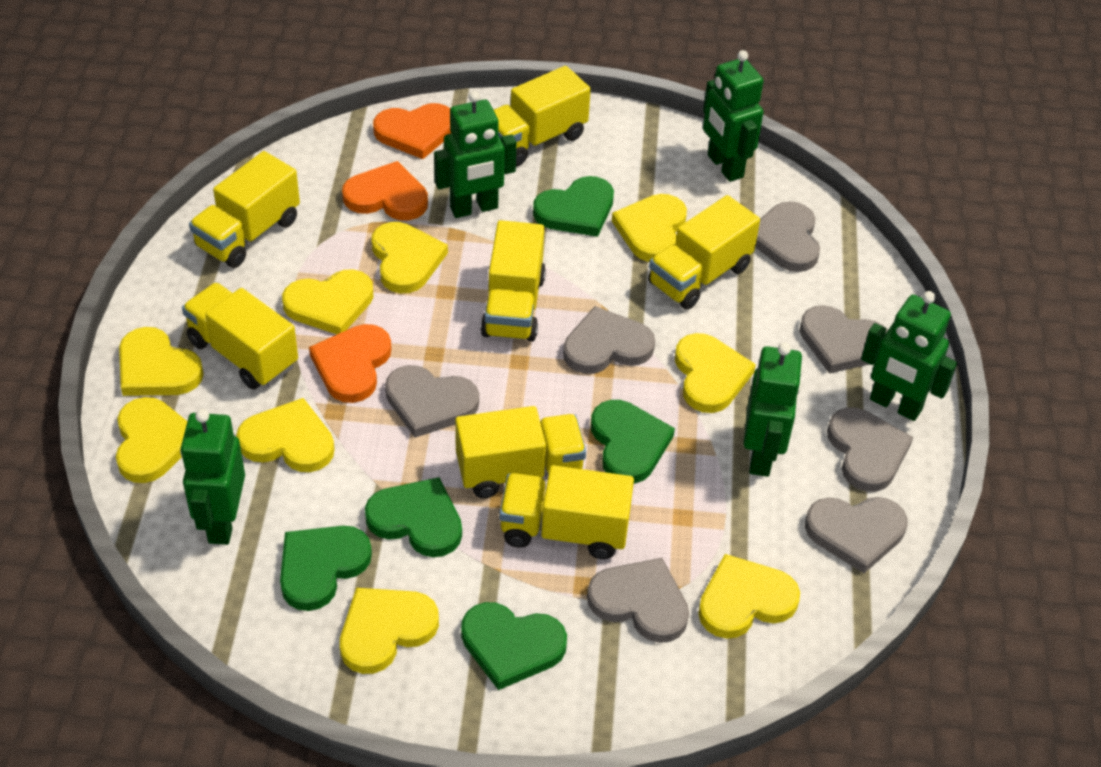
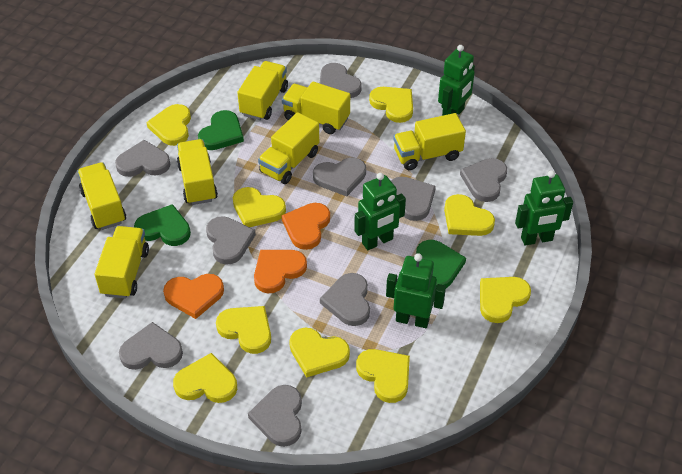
green heart: 5 -> 3
green robot: 5 -> 4
grey heart: 7 -> 9

